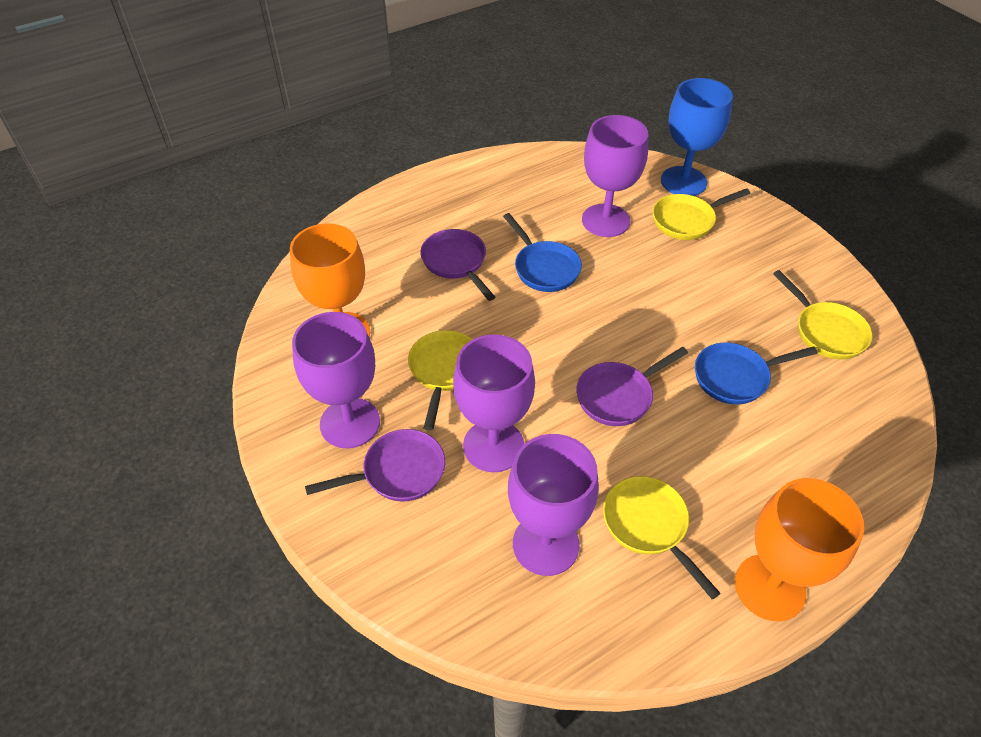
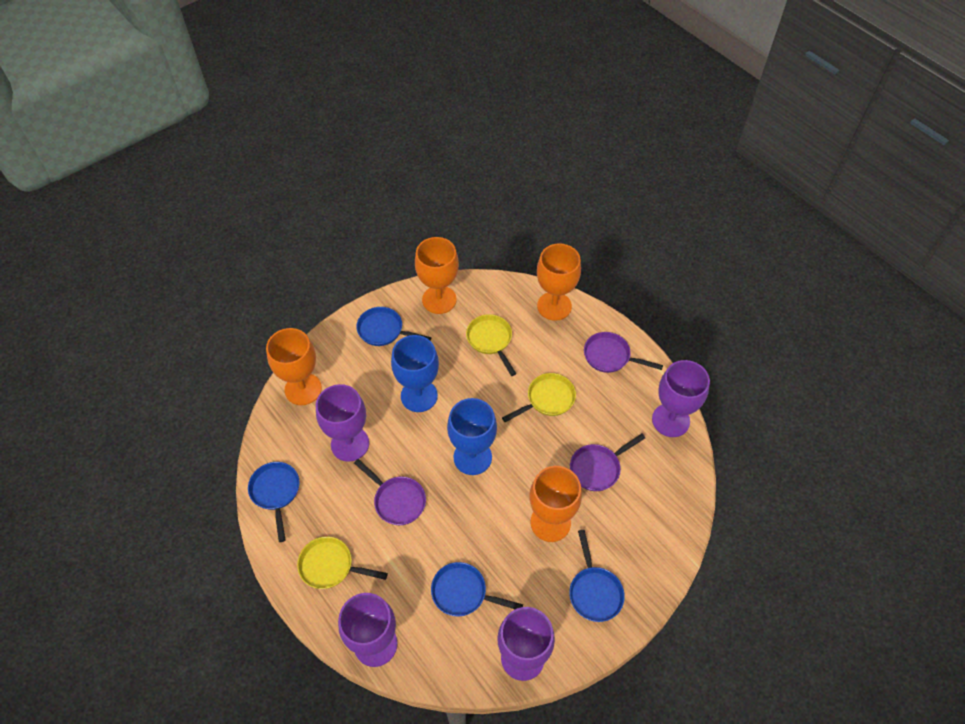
blue goblet: 1 -> 2
blue pan: 2 -> 4
orange goblet: 2 -> 4
yellow pan: 4 -> 3

